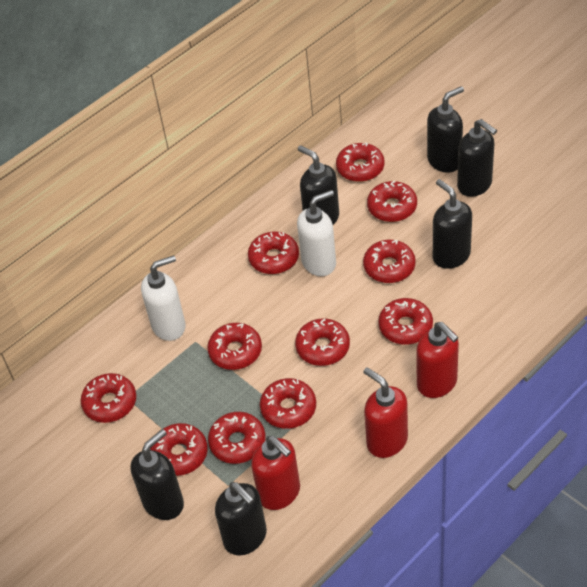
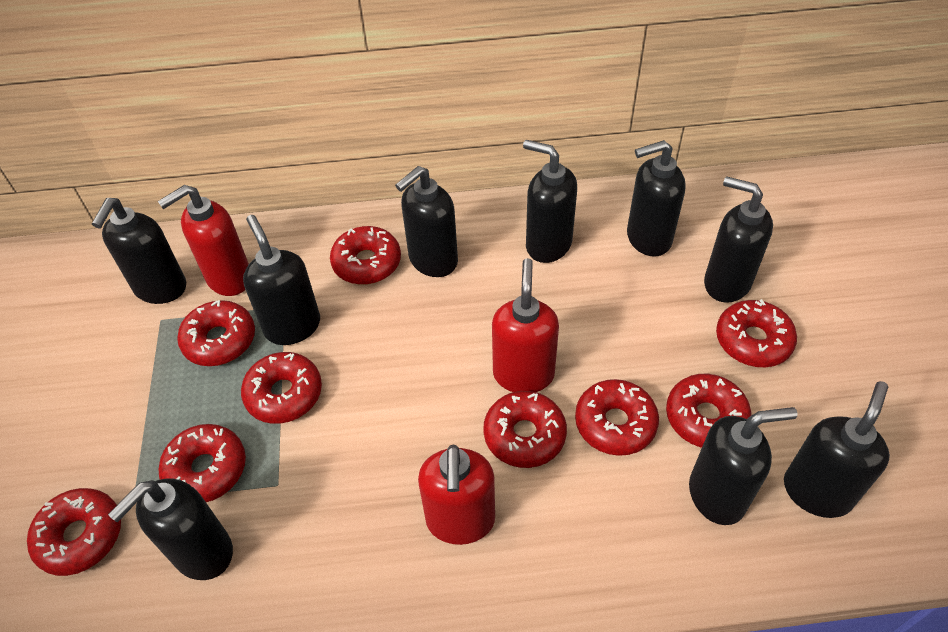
black soap dispenser: 6 -> 9
red donut: 11 -> 9
white soap dispenser: 2 -> 0

